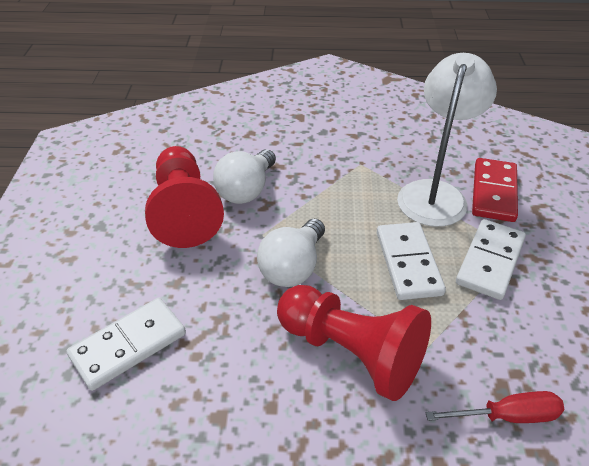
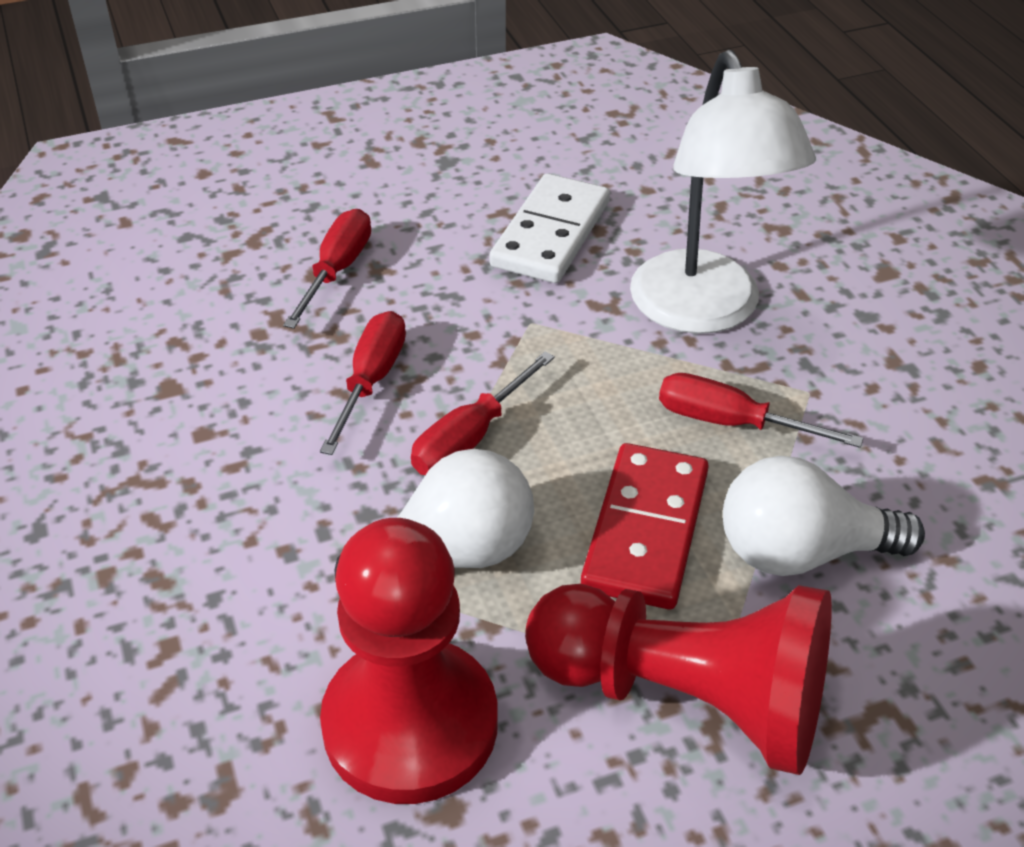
red screwdriver: 1 -> 4
white domino: 3 -> 1

